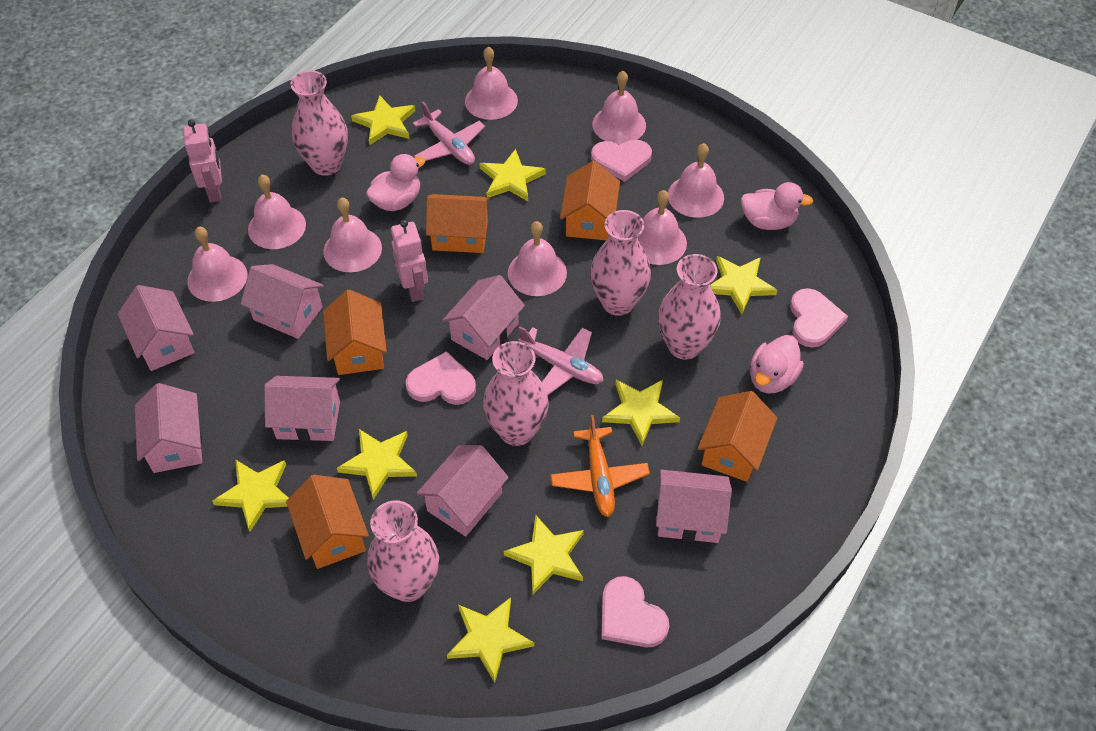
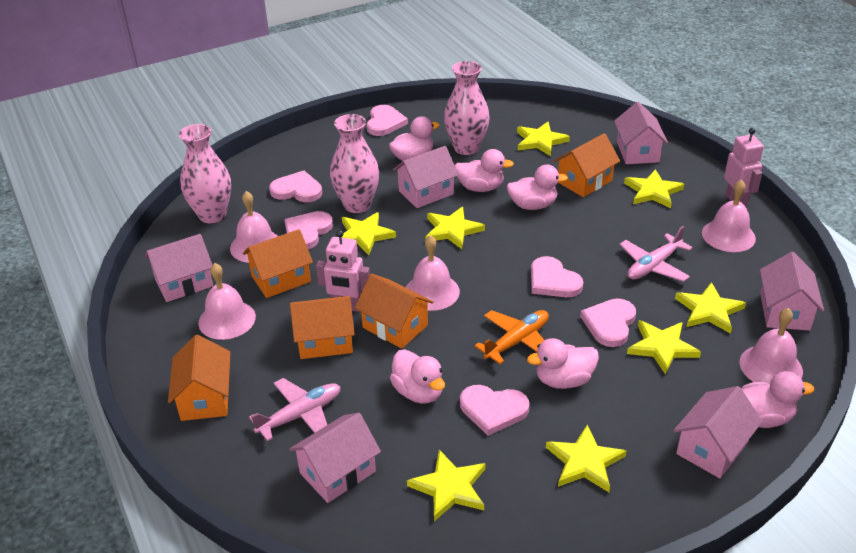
pink bell: 8 -> 5
pink duck: 3 -> 6
pink heart: 4 -> 6
pink house: 7 -> 6
pink vase: 5 -> 3

